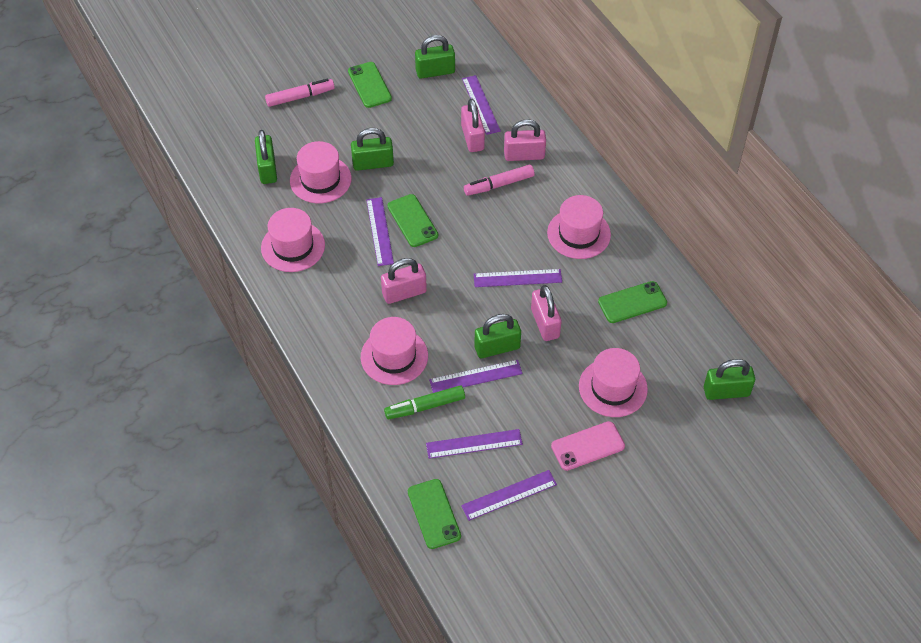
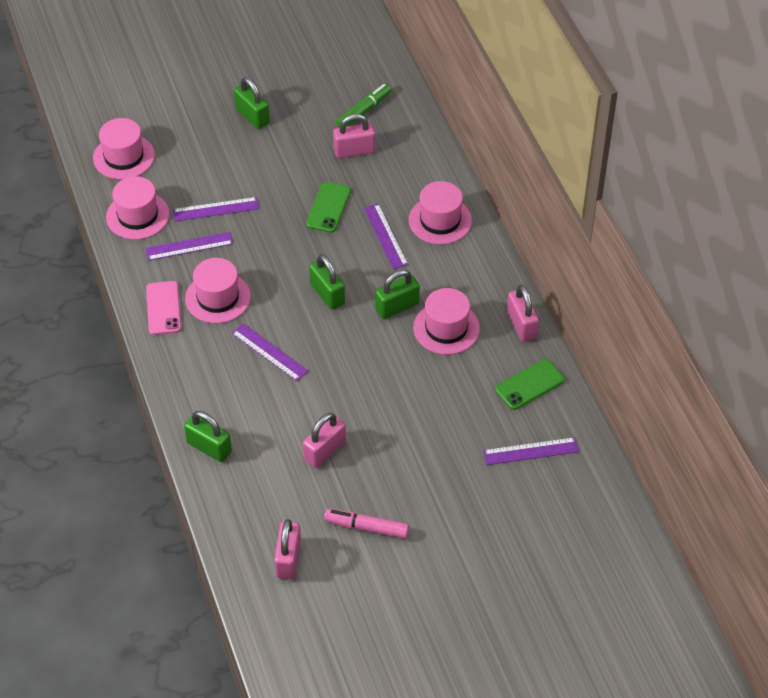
green padlock: 5 -> 4
green phone: 4 -> 2
pink marker: 2 -> 1
purple ruler: 6 -> 5

